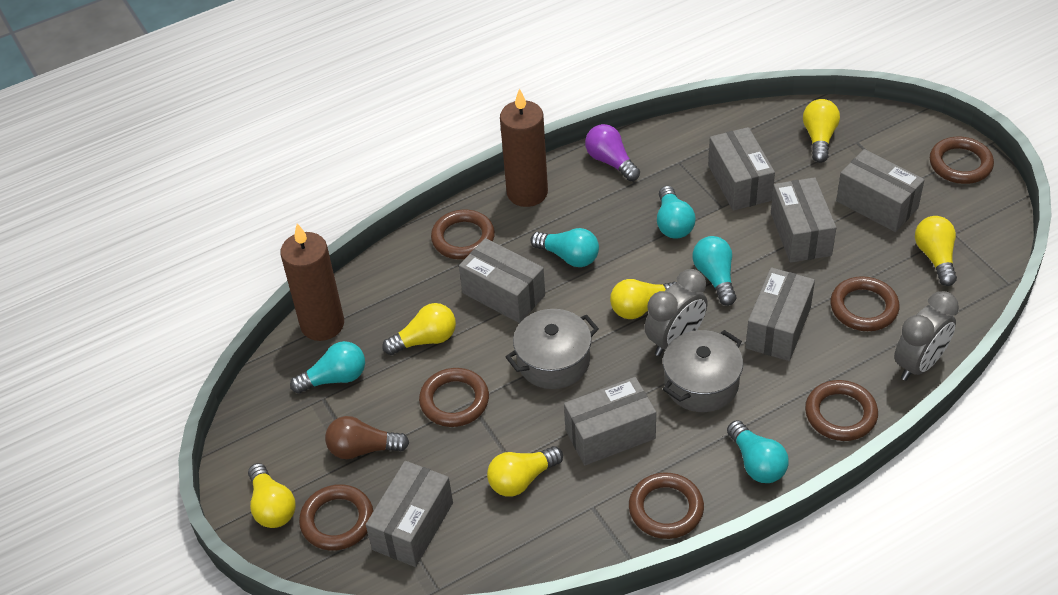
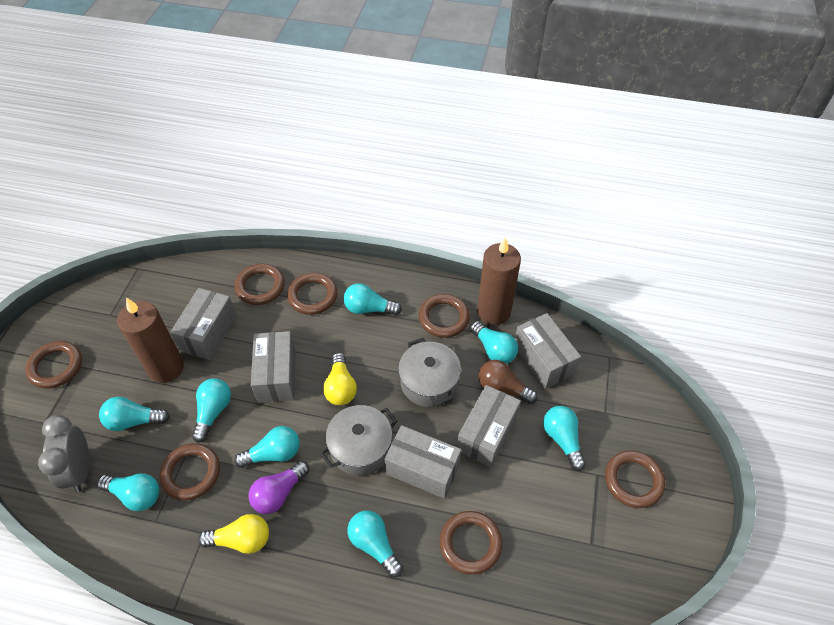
grey box: 7 -> 5
grey clock: 2 -> 1
turquoise light bulb: 5 -> 8
yellow light bulb: 6 -> 2

